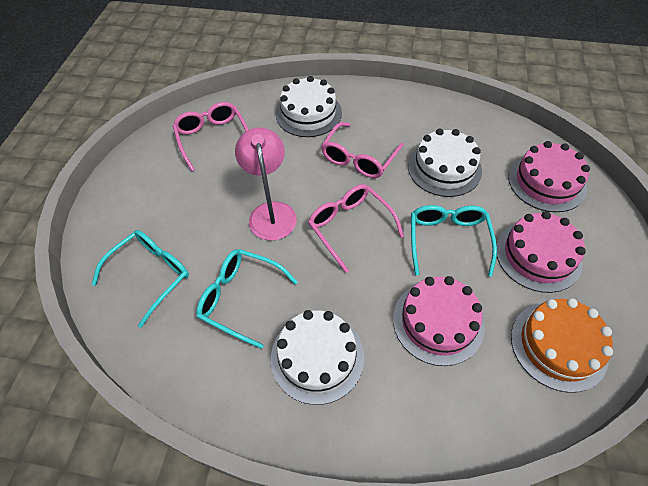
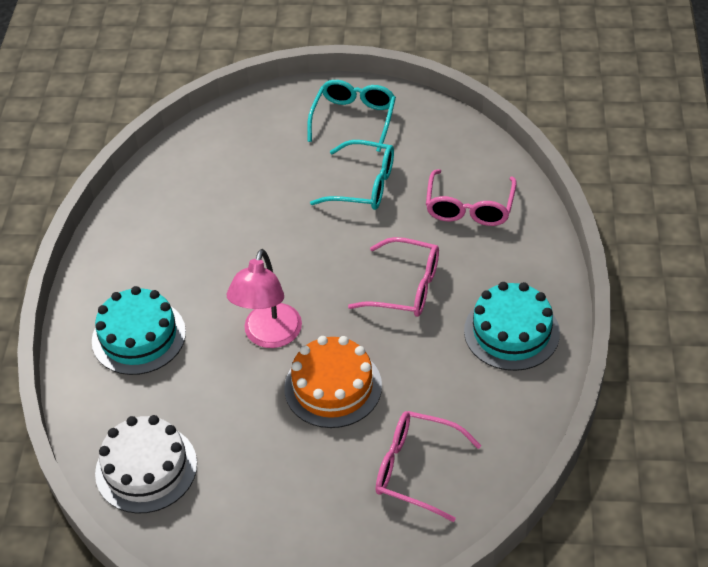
pink cake: 3 -> 0
turquoise cake: 0 -> 2
turquoise glasses: 3 -> 2
white cake: 3 -> 1

